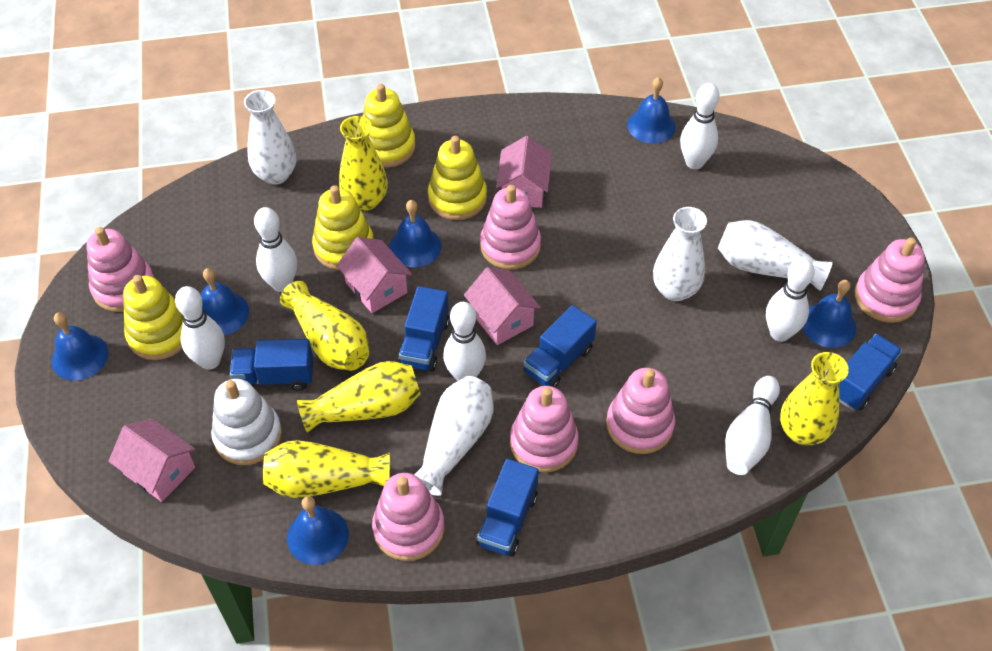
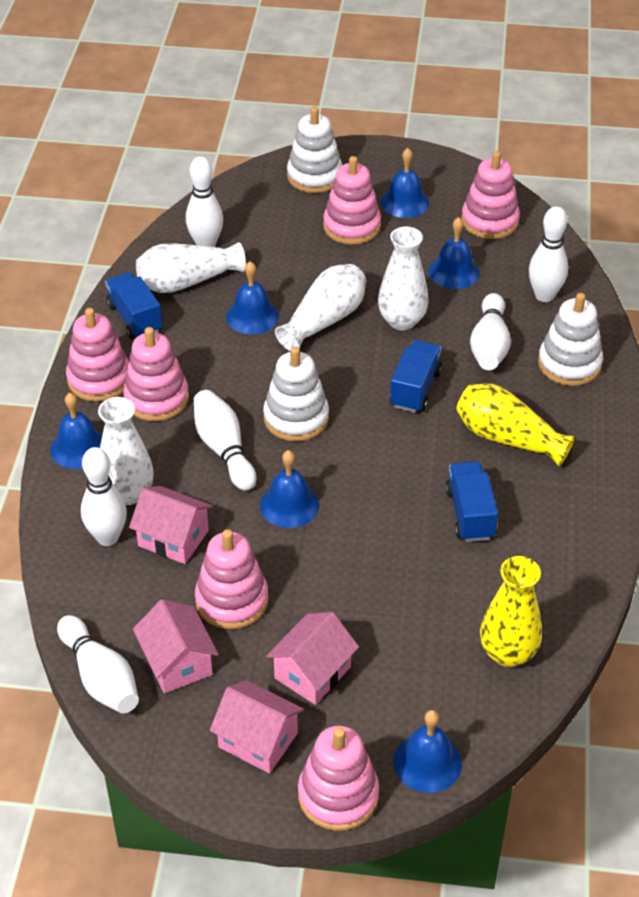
blue truck: 5 -> 3
white stacking toy: 1 -> 3
yellow stacking toy: 4 -> 0
yellow vase: 5 -> 2

